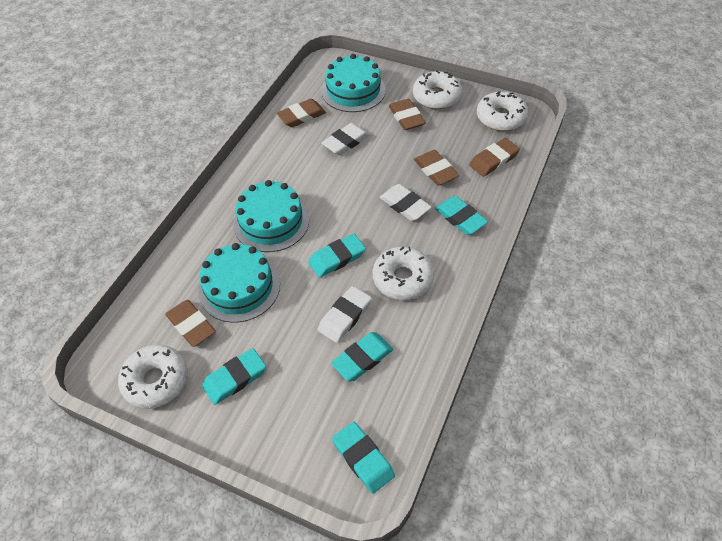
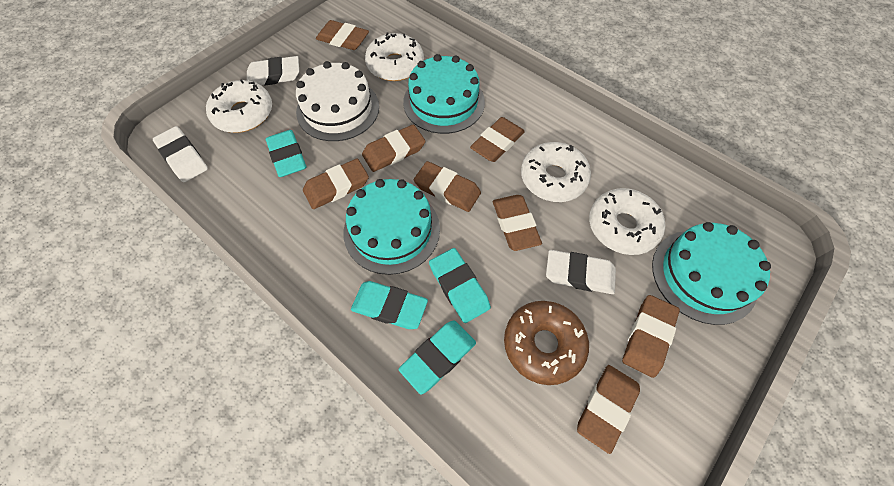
brown donut: 0 -> 1
brown eraser: 5 -> 8
turquoise eraser: 5 -> 4
white cake: 0 -> 1

